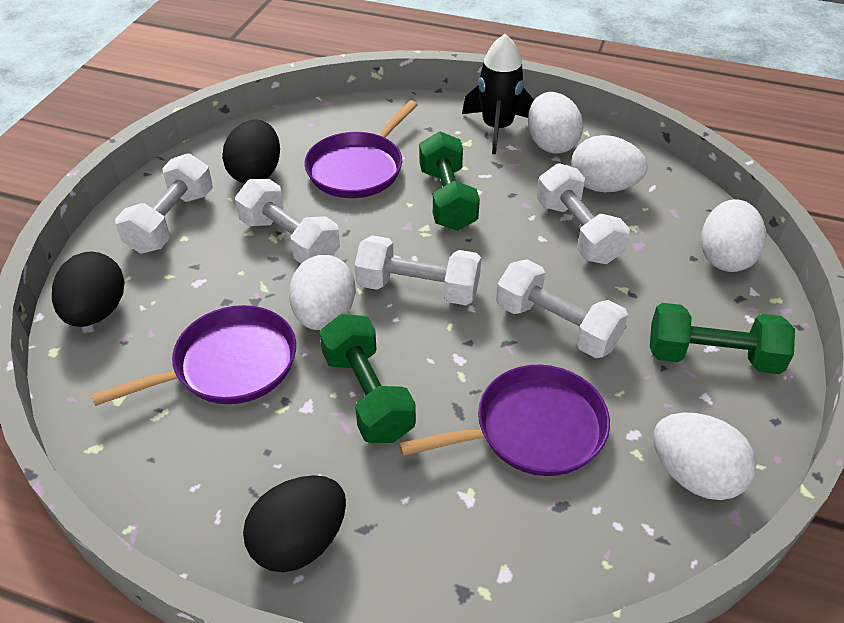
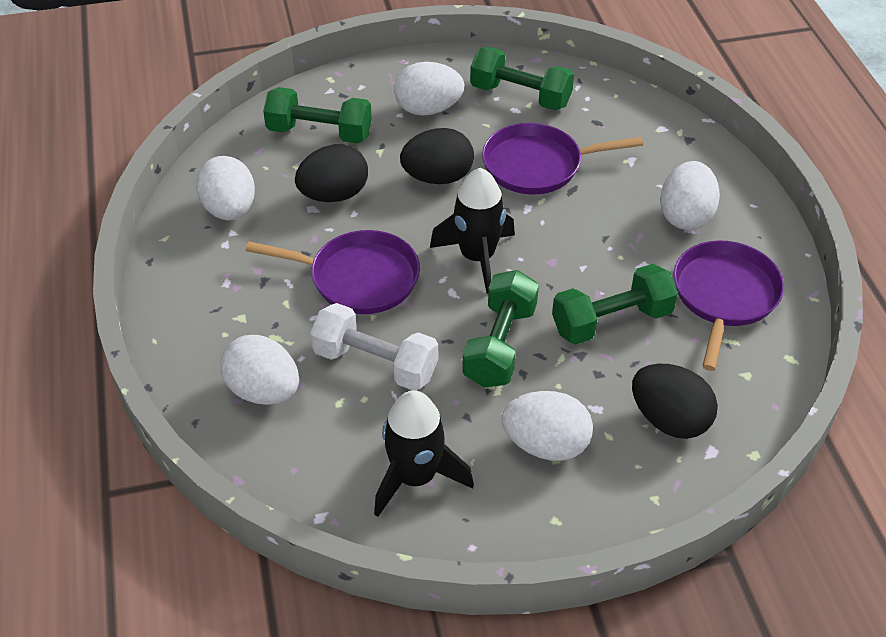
black rocket: 1 -> 2
green dumbbell: 3 -> 4
white dumbbell: 5 -> 1

